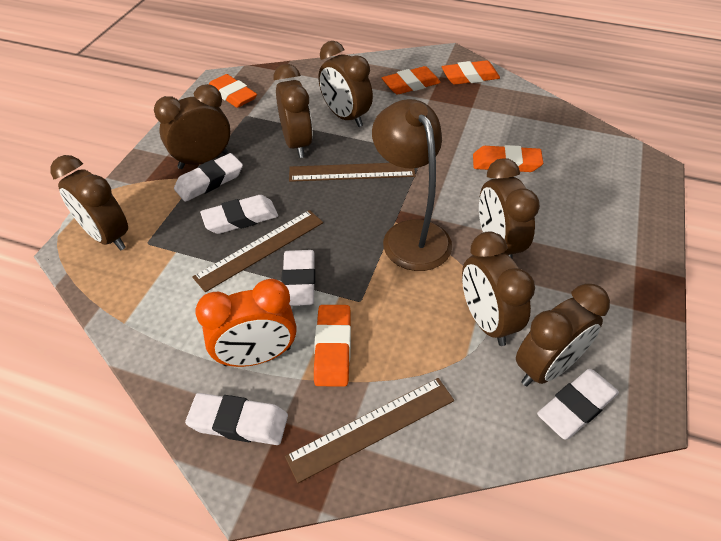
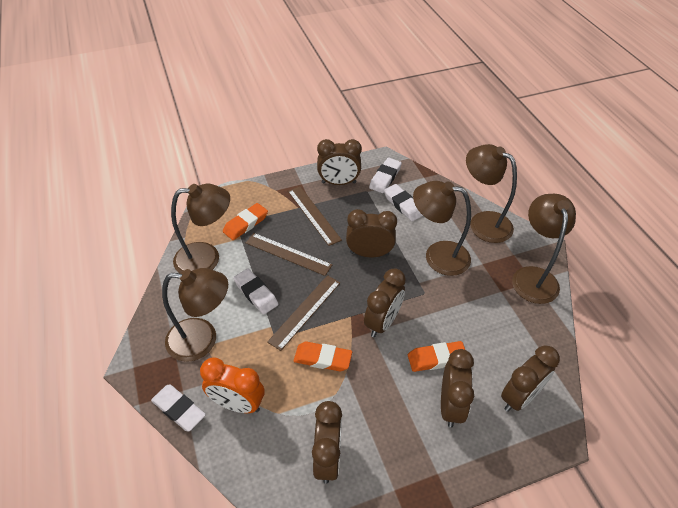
brown clock: 7 -> 6
brown lamp: 1 -> 5
orange eraser: 5 -> 3
white eraser: 5 -> 4

